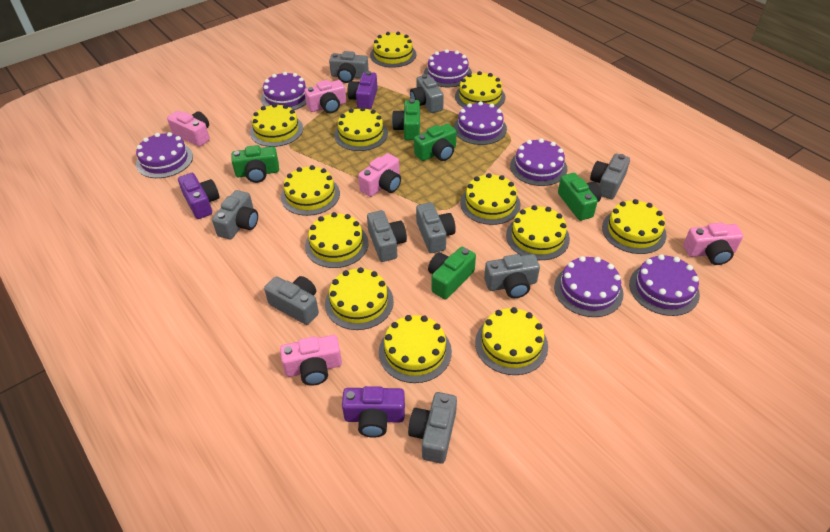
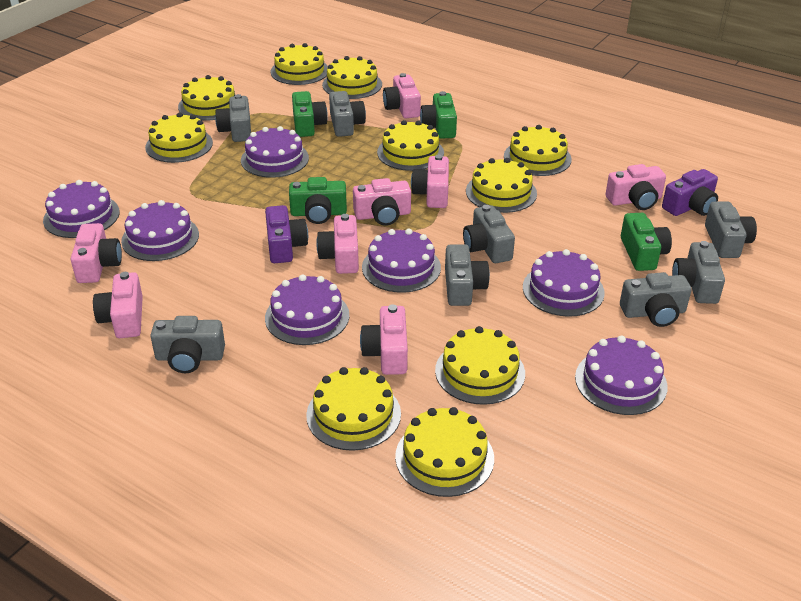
green camera: 5 -> 4
grey camera: 9 -> 8
pink camera: 5 -> 8
purple camera: 3 -> 2
yellow cake: 12 -> 10

